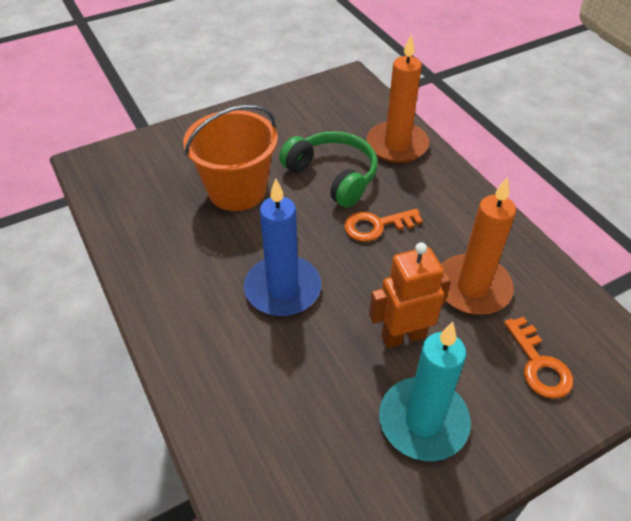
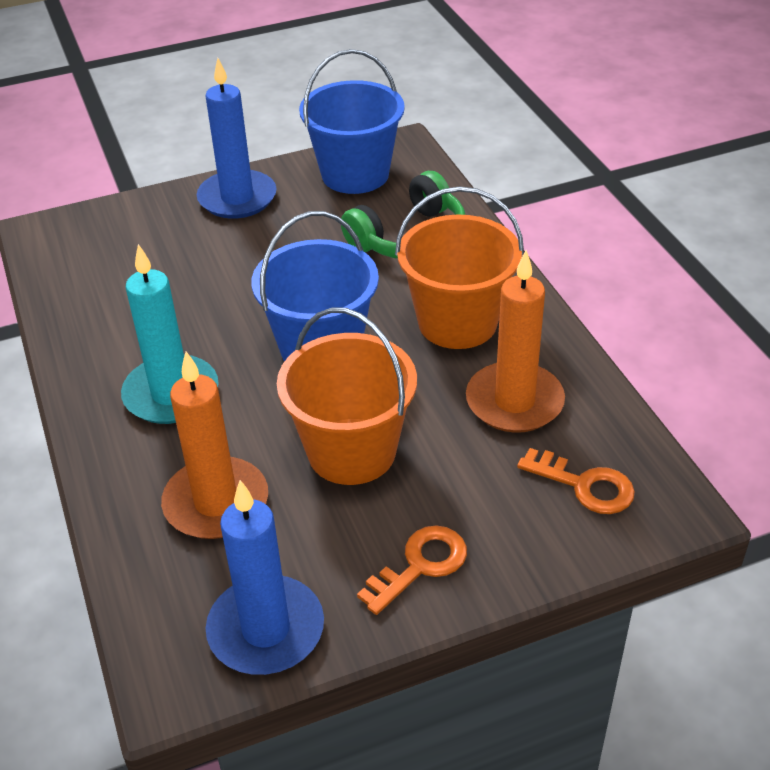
blue bucket: 0 -> 2
blue candle: 1 -> 2
orange bucket: 1 -> 2
orange robot: 1 -> 0

